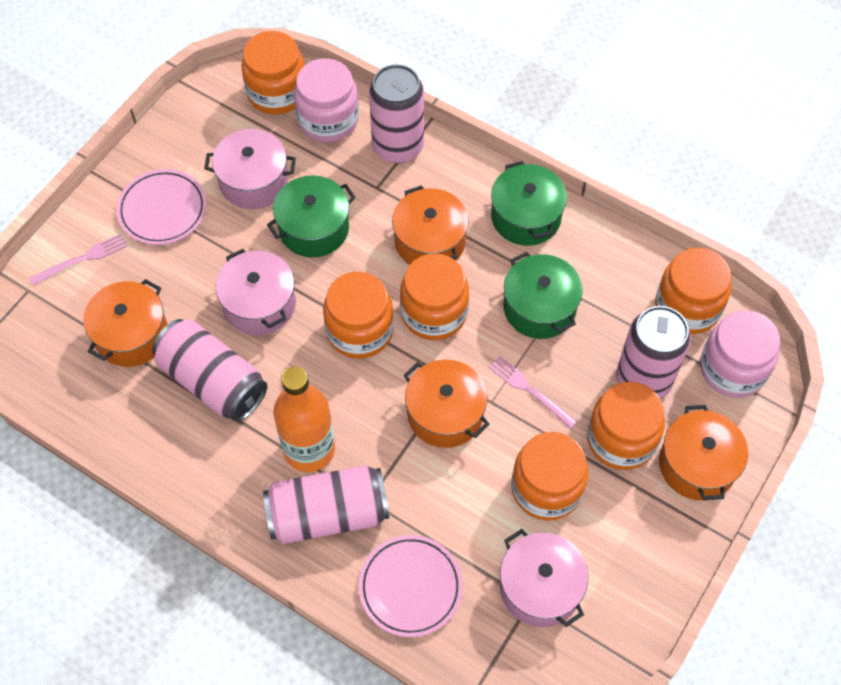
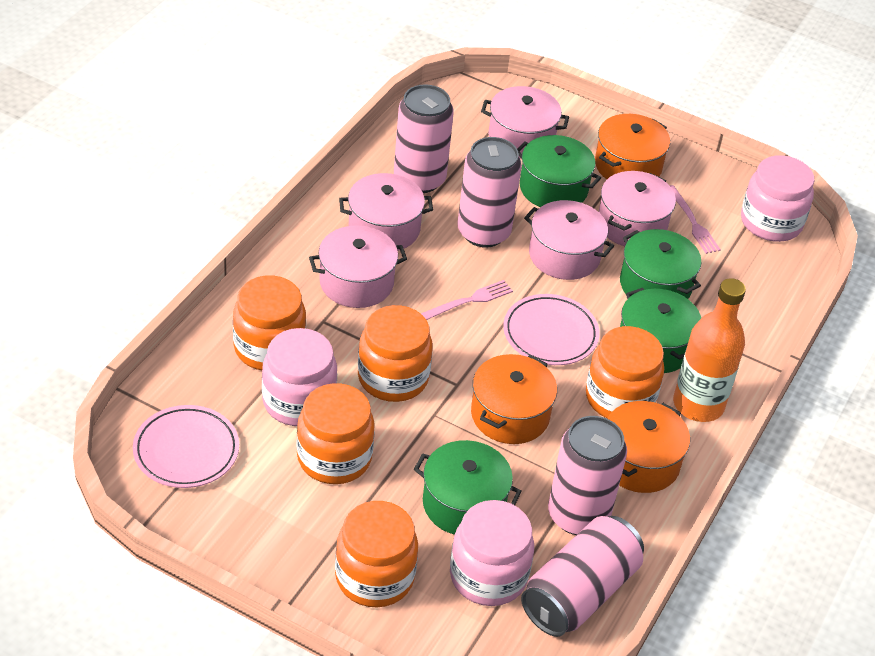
green pot: 3 -> 4
orange jar: 6 -> 5
orange pot: 4 -> 3
pink jar: 2 -> 3
pink pot: 3 -> 5

